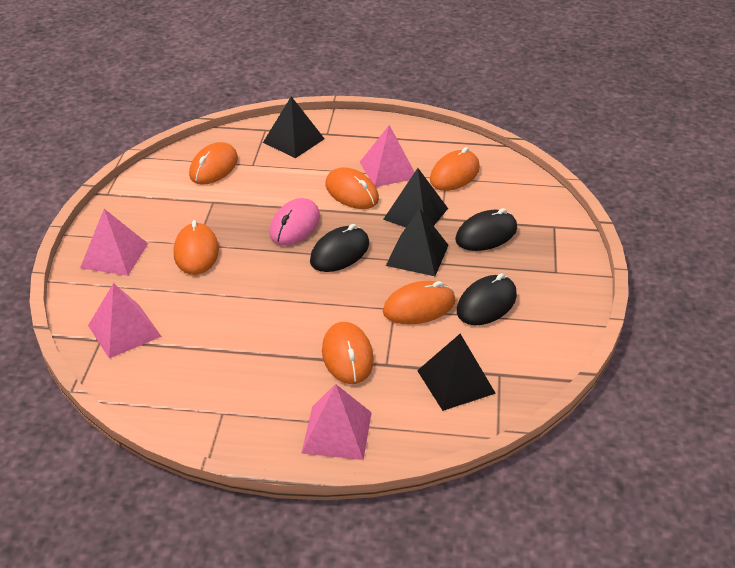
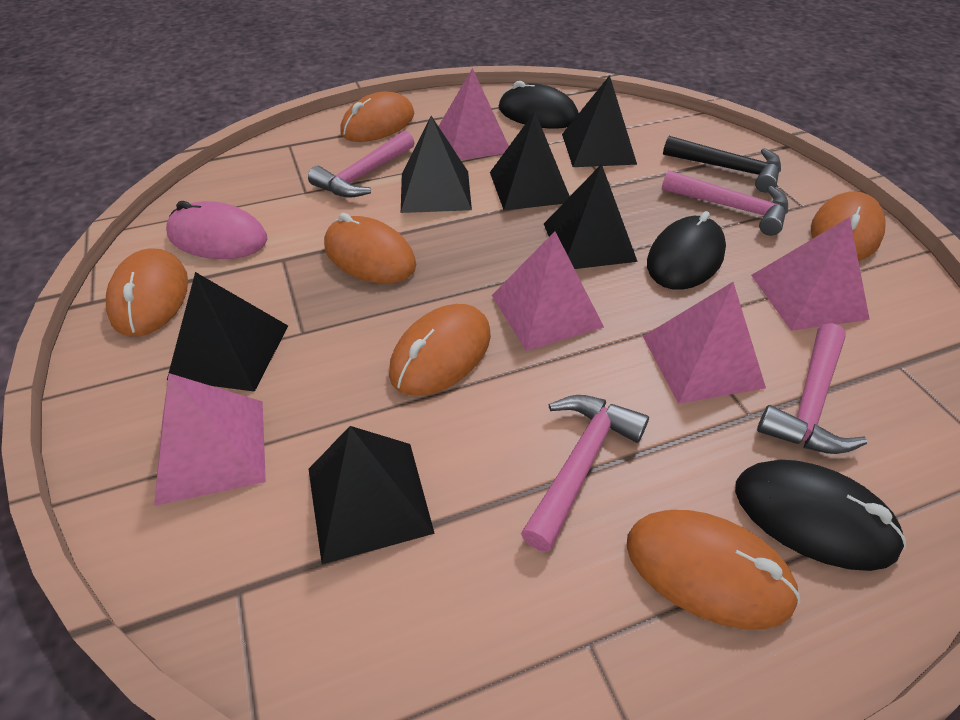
black hammer: 0 -> 1
black pyramid: 4 -> 6
pink hammer: 0 -> 4
pink pyramid: 4 -> 5

